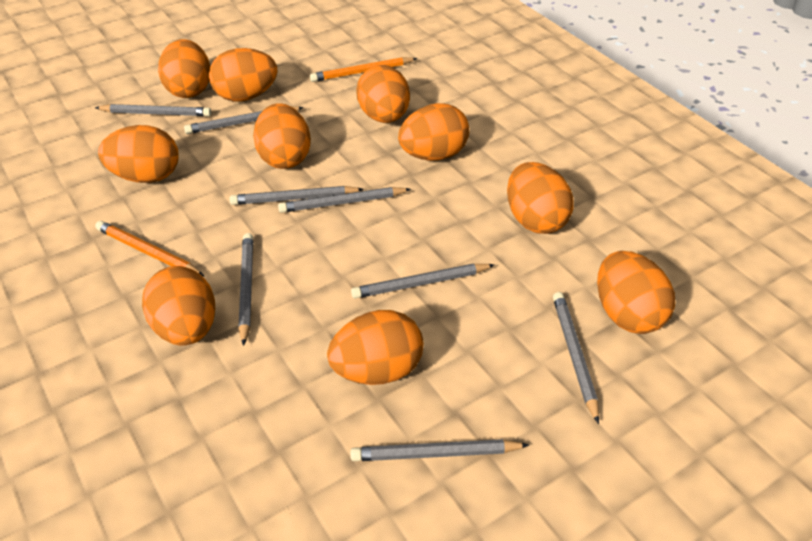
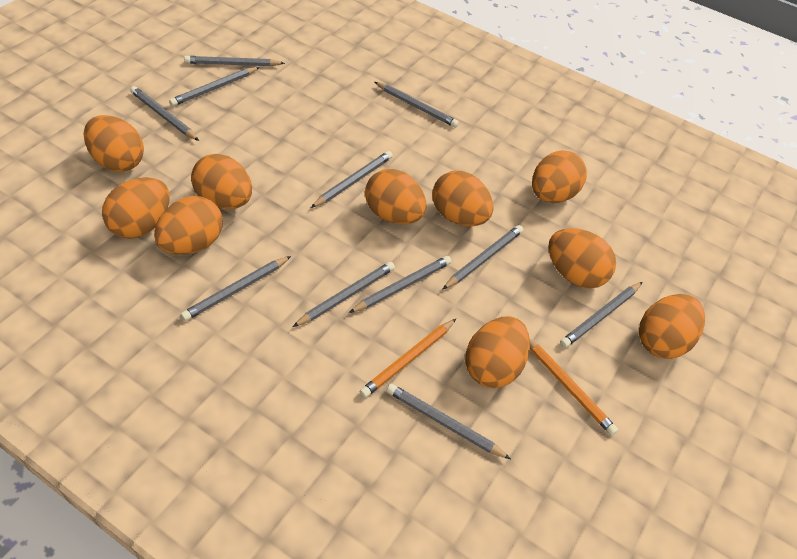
grey pencil: 8 -> 11

